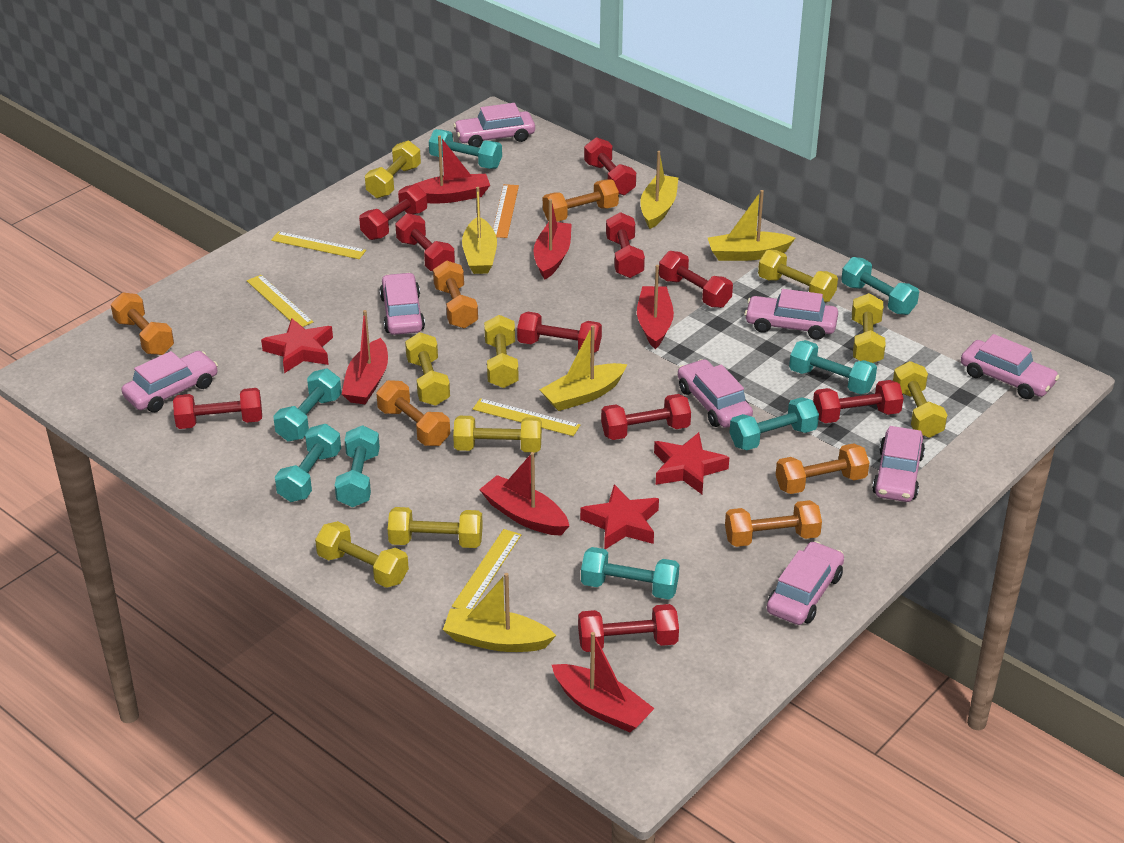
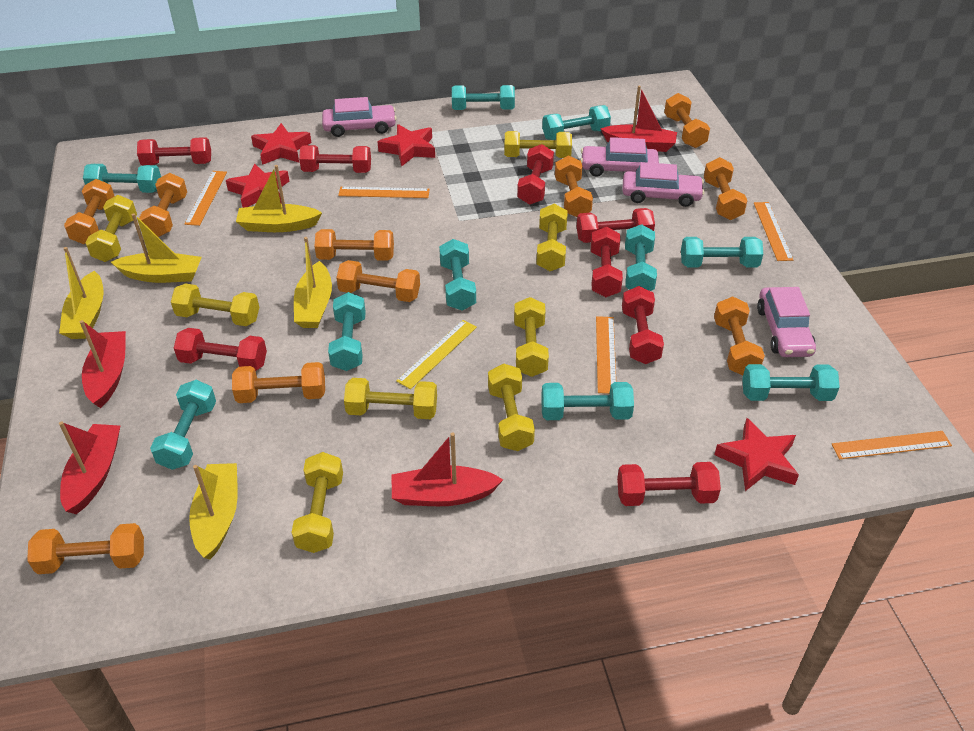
orange dumbbell: 6 -> 10
orange ruler: 1 -> 5
pink car: 8 -> 4
red boat: 6 -> 4
red dumbbell: 10 -> 8
red star: 3 -> 4
turquoise dumbbell: 8 -> 10
yellow dumbbell: 9 -> 8
yellow ruler: 4 -> 1

